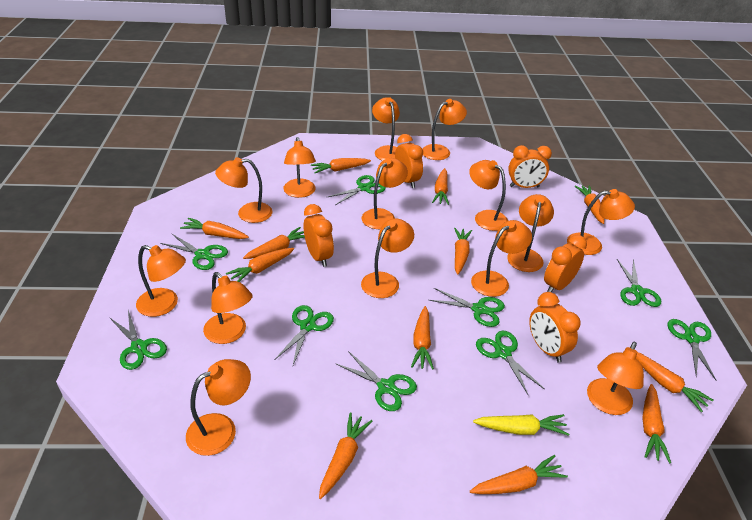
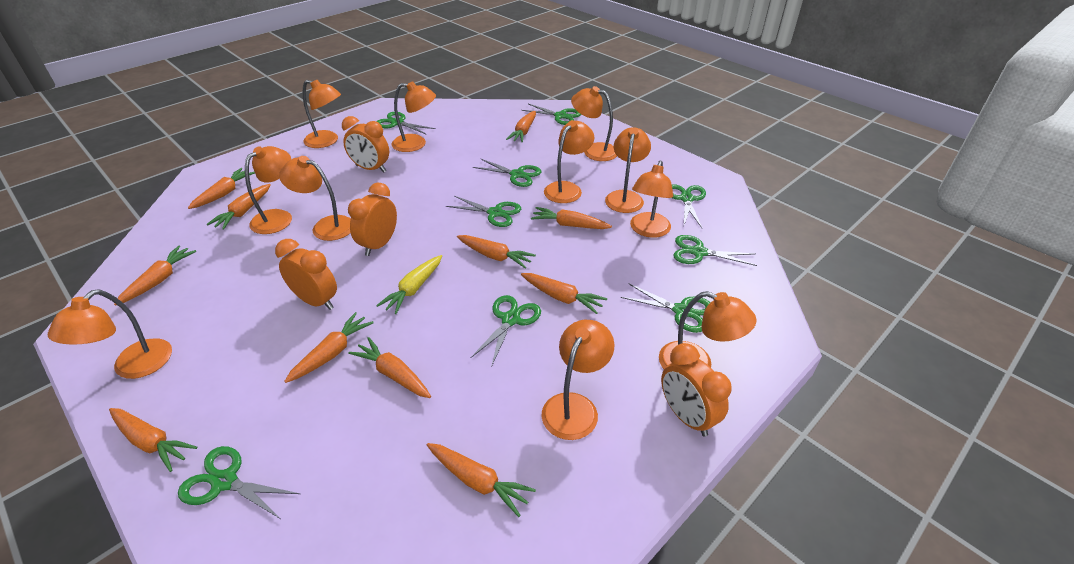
orange carrot: 12 -> 11
orange clock: 5 -> 4
orange lamp: 14 -> 11

